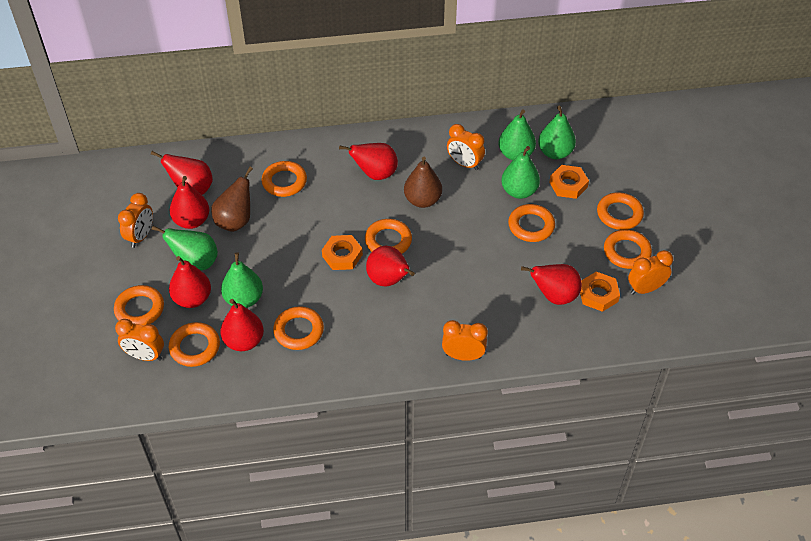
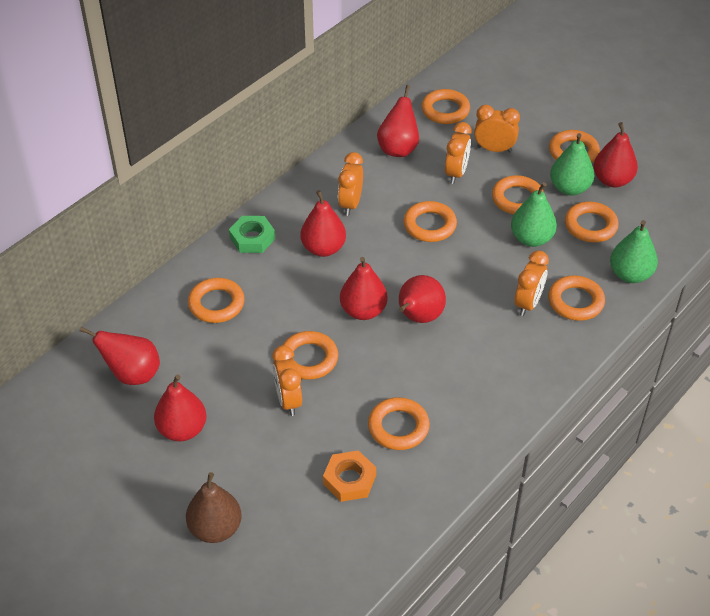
brown pear: 2 -> 1
green nut: 0 -> 1
green pear: 5 -> 3
orange nut: 3 -> 1
orange ring: 8 -> 9

